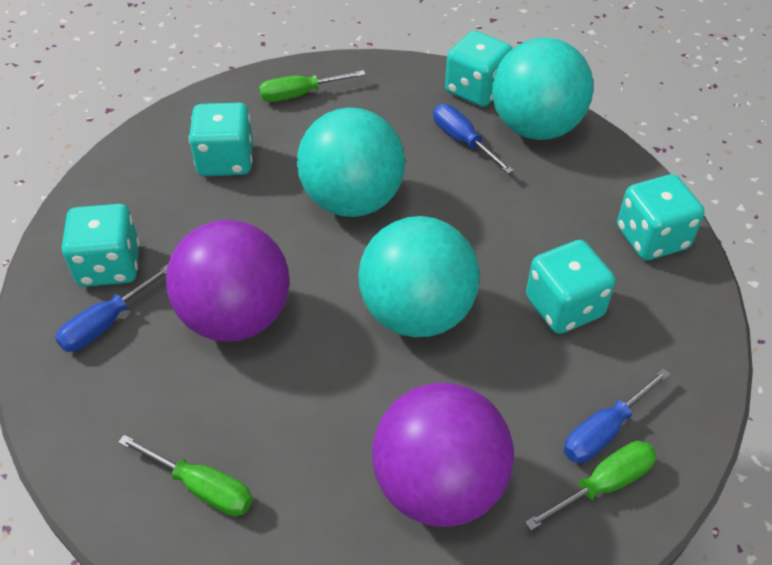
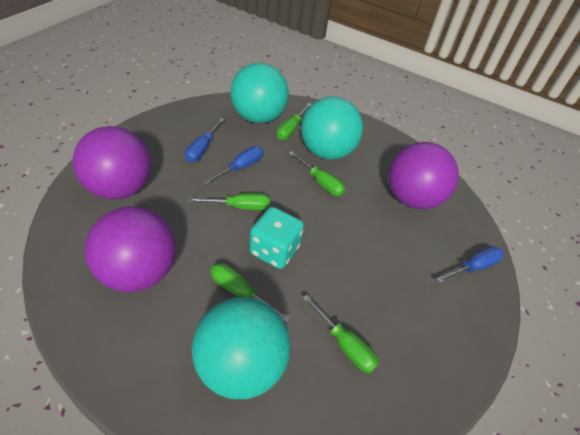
green screwdriver: 3 -> 5
purple ball: 2 -> 3
turquoise dice: 5 -> 1

